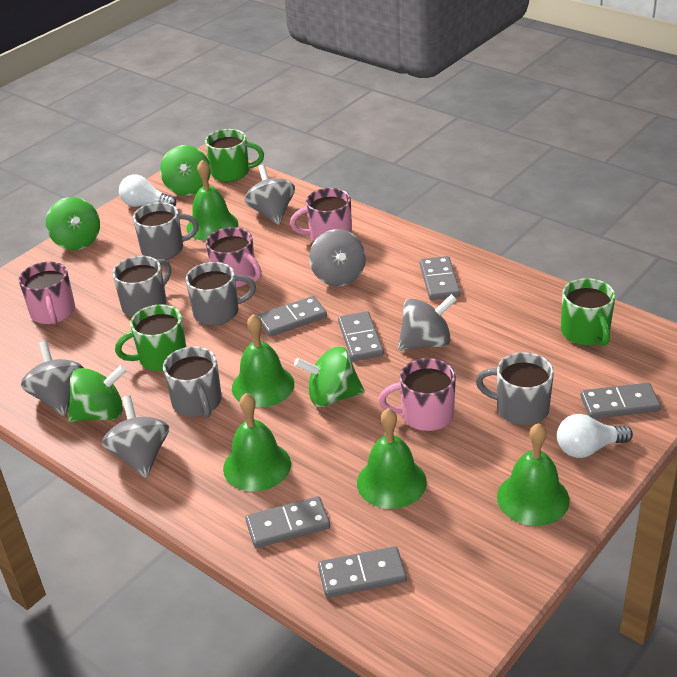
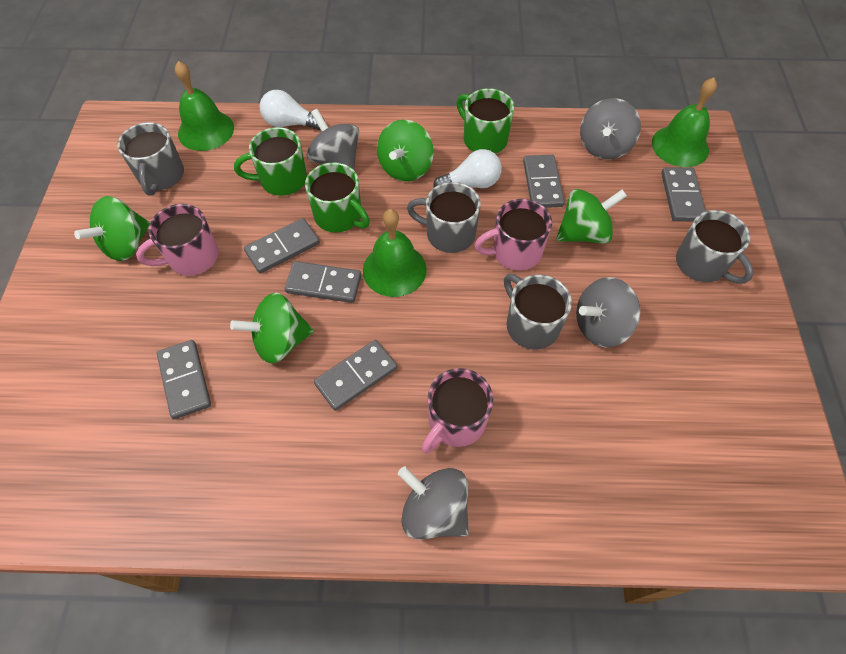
green bell: 5 -> 3
grey mug: 5 -> 4
grey spinning top: 5 -> 4
pink mug: 4 -> 3

